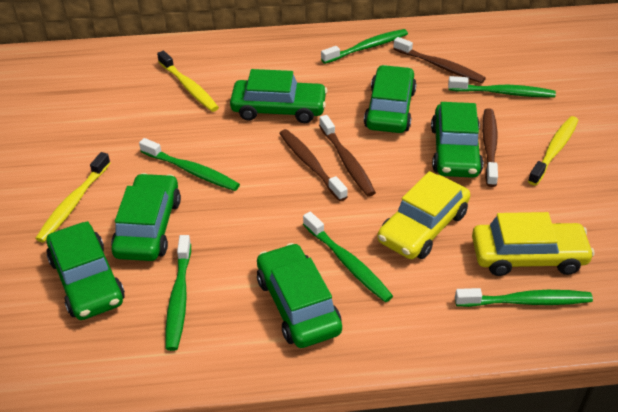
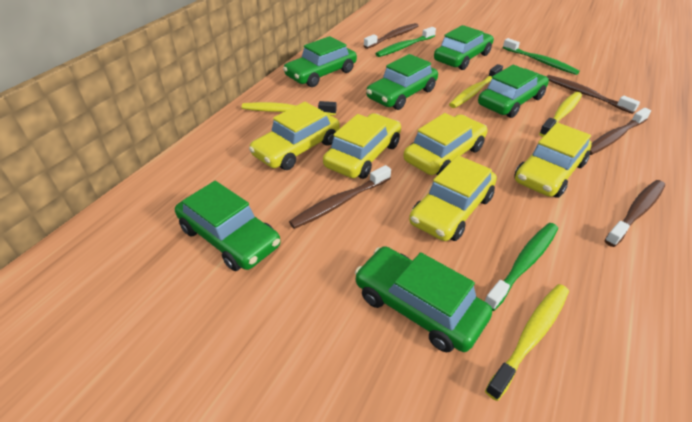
brown toothbrush: 4 -> 5
green toothbrush: 6 -> 3
yellow car: 2 -> 5
yellow toothbrush: 3 -> 4

